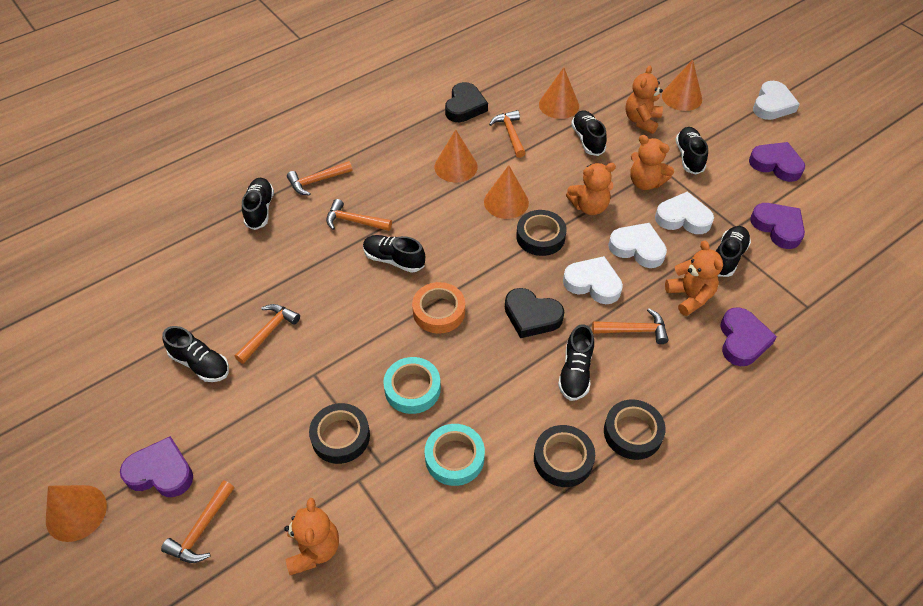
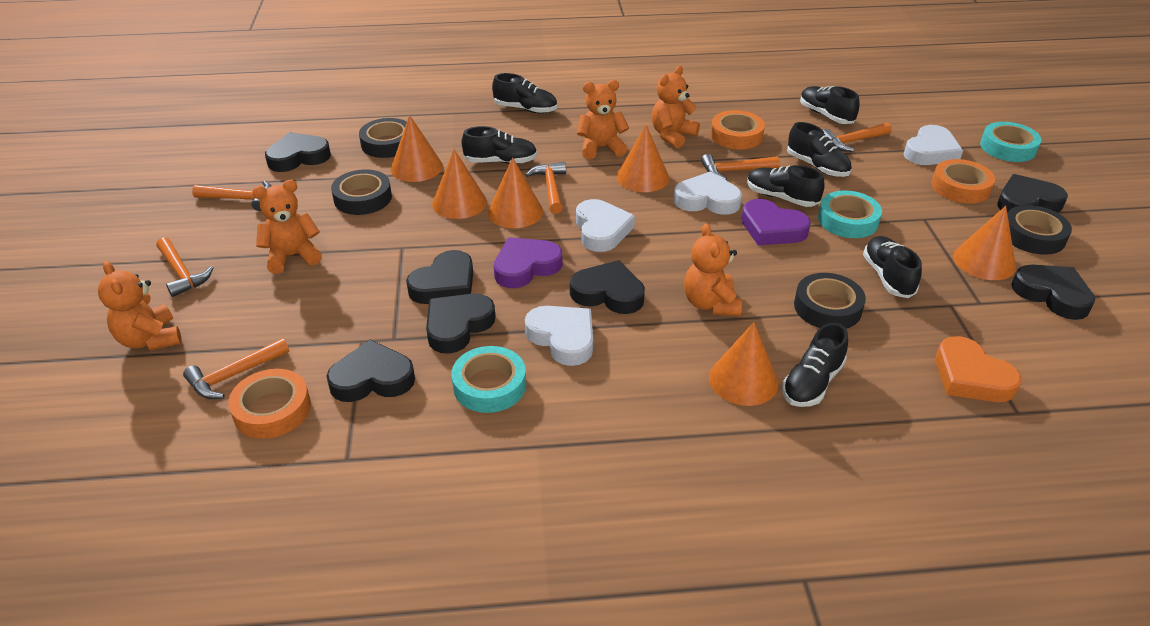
black heart: 2 -> 7
orange cone: 5 -> 6
orange heart: 0 -> 1
orange tape: 1 -> 3
purple heart: 4 -> 2
turquoise tape: 2 -> 3

